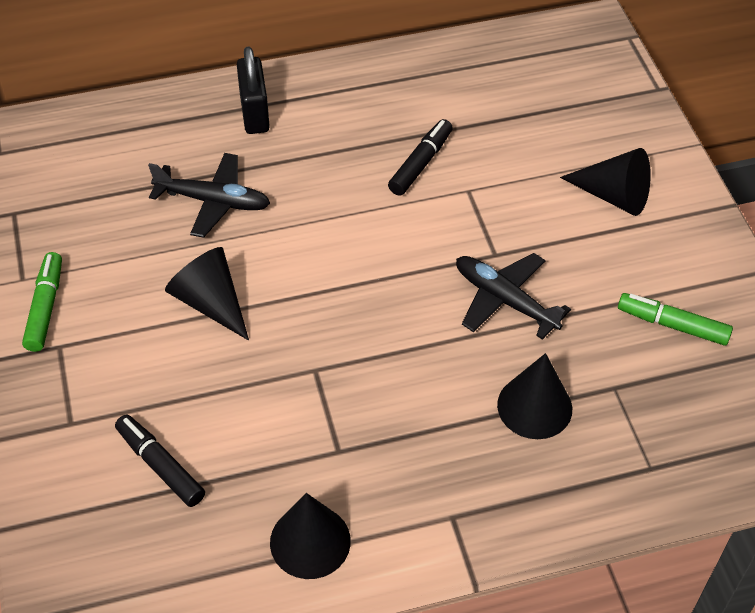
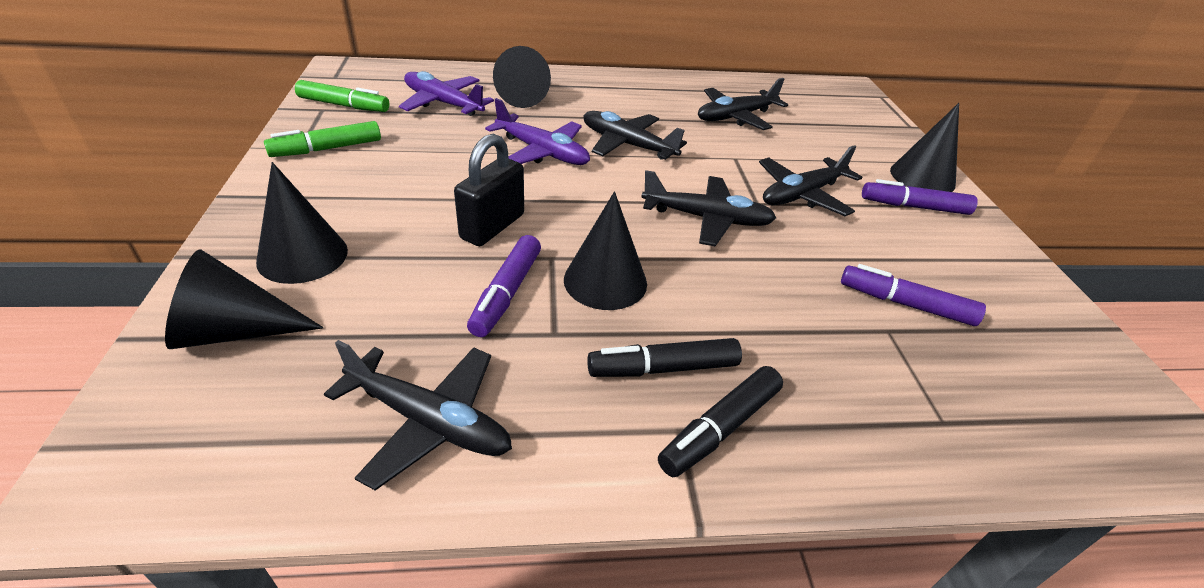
black cone: 4 -> 5
black plane: 2 -> 5
purple marker: 0 -> 3
purple plane: 0 -> 2

